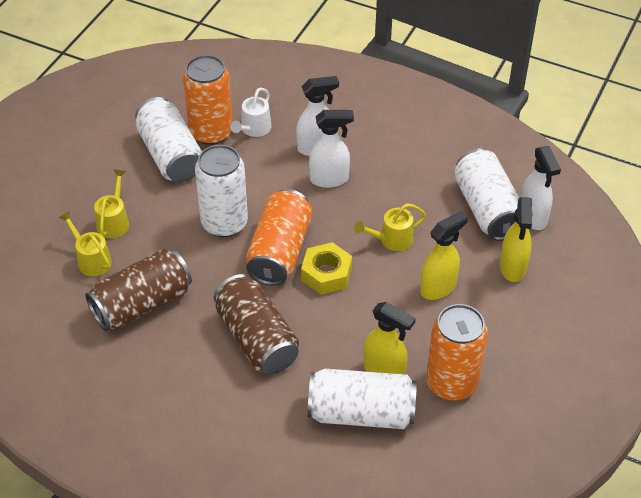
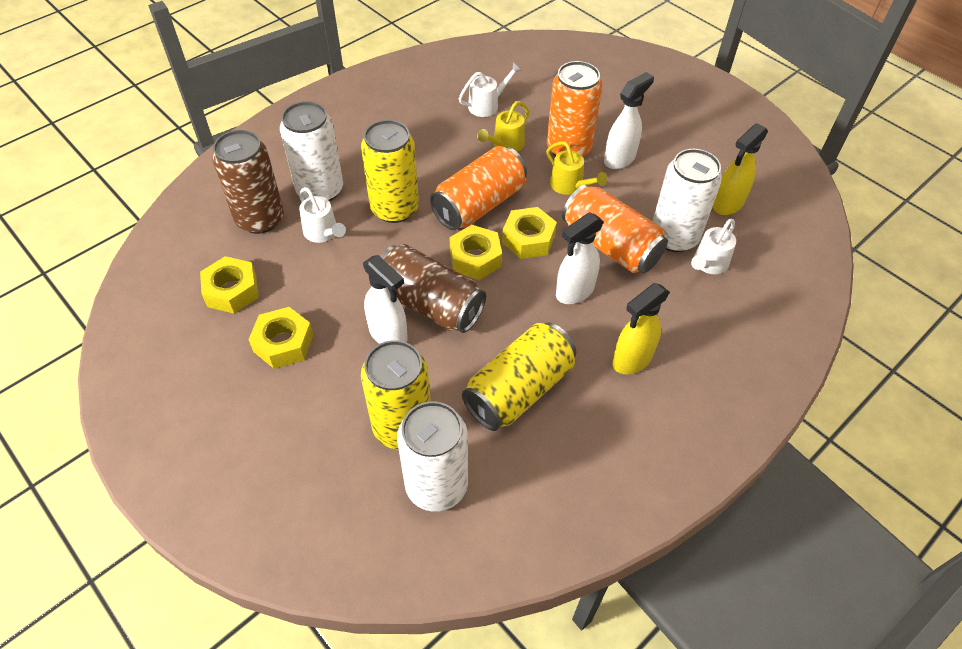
white can: 4 -> 3
white watering can: 1 -> 3
yellow can: 0 -> 3
yellow nut: 1 -> 4
yellow spray bottle: 3 -> 2
yellow watering can: 3 -> 2

